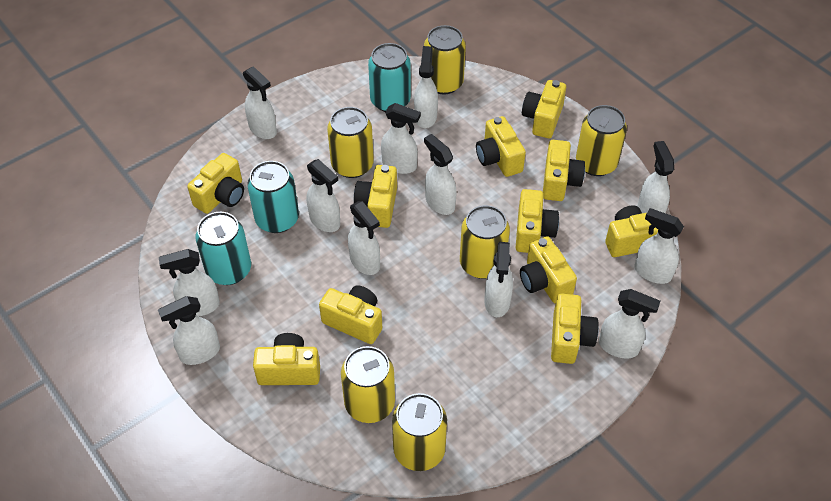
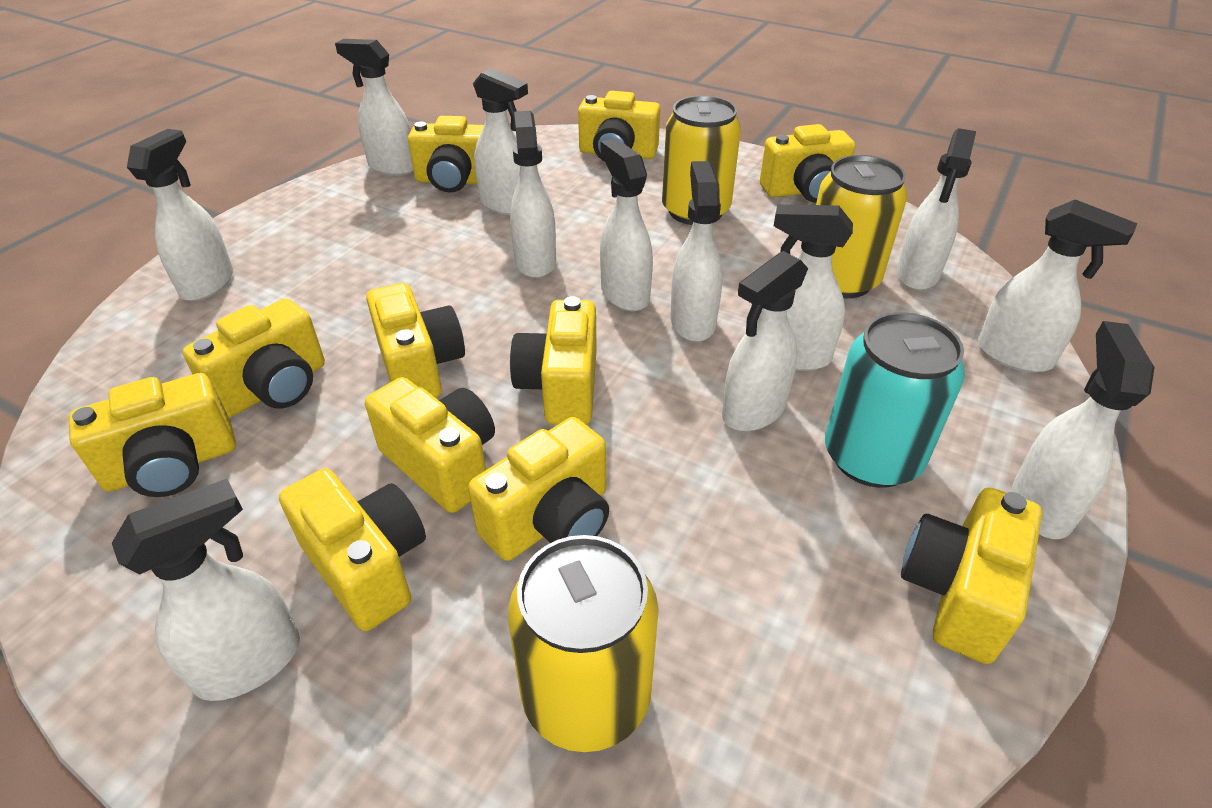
turquoise can: 3 -> 1
yellow can: 6 -> 3

